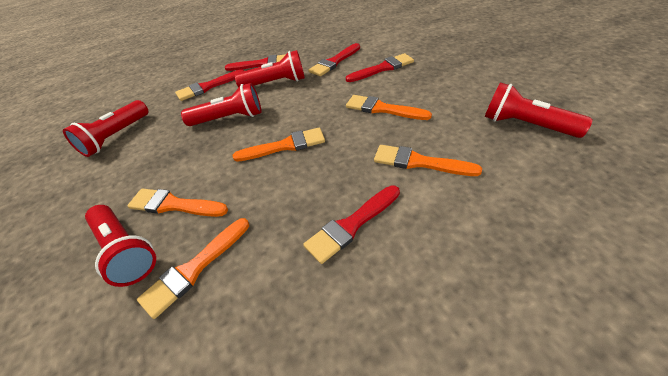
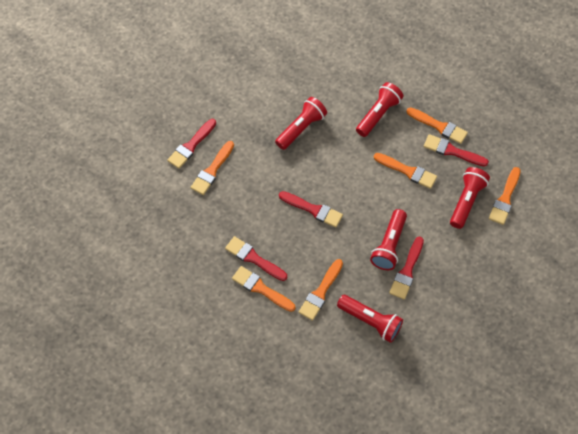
orange brush: 5 -> 6

